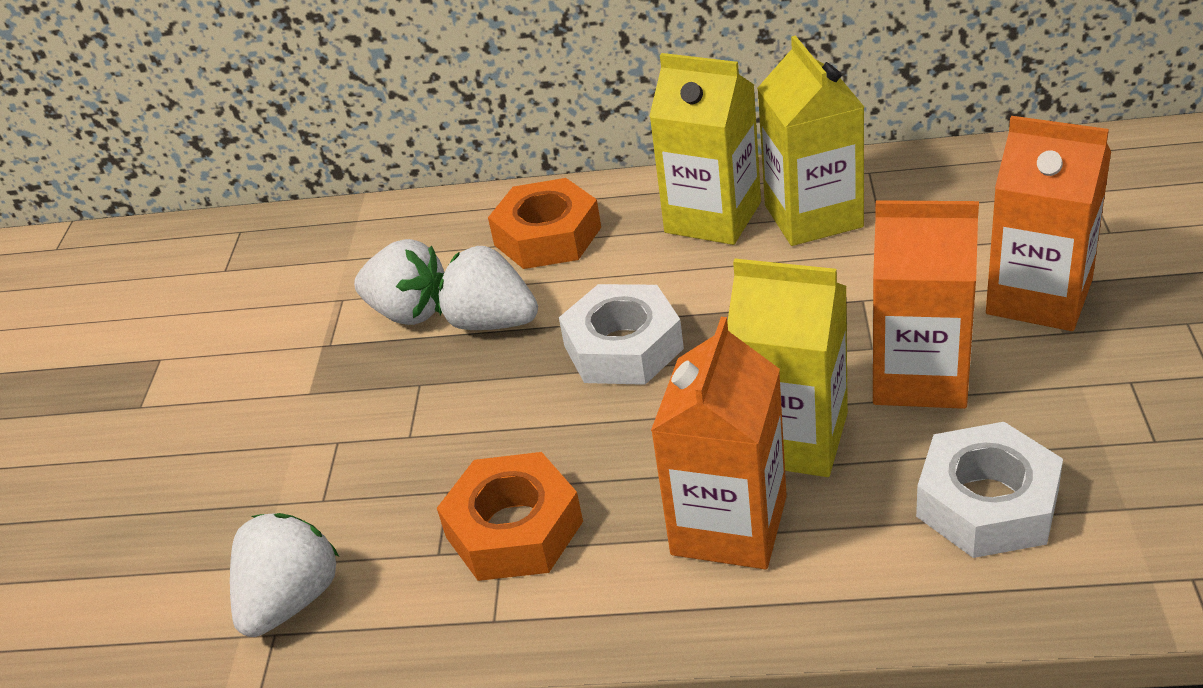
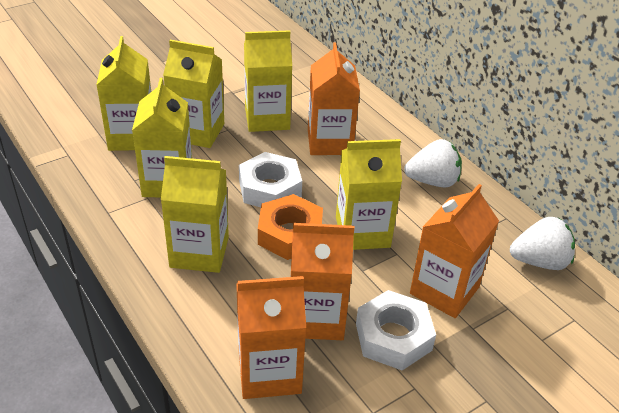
orange carton: 3 -> 4
orange nut: 2 -> 1
white strawberry: 3 -> 2
yellow carton: 3 -> 6

